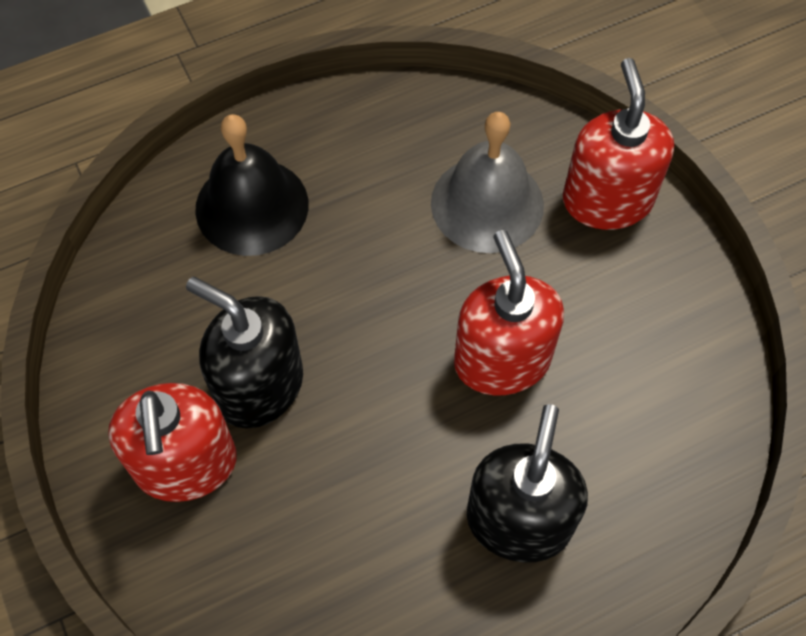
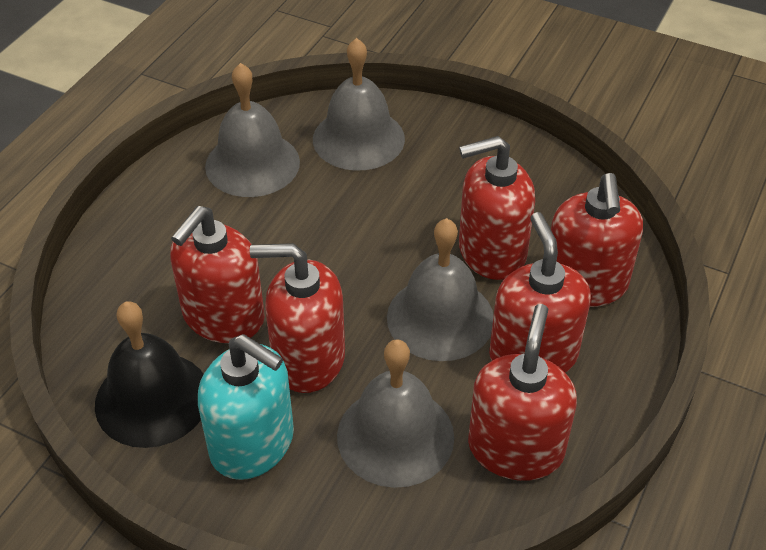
black soap dispenser: 2 -> 0
grey bell: 1 -> 4
red soap dispenser: 3 -> 6
turquoise soap dispenser: 0 -> 1

